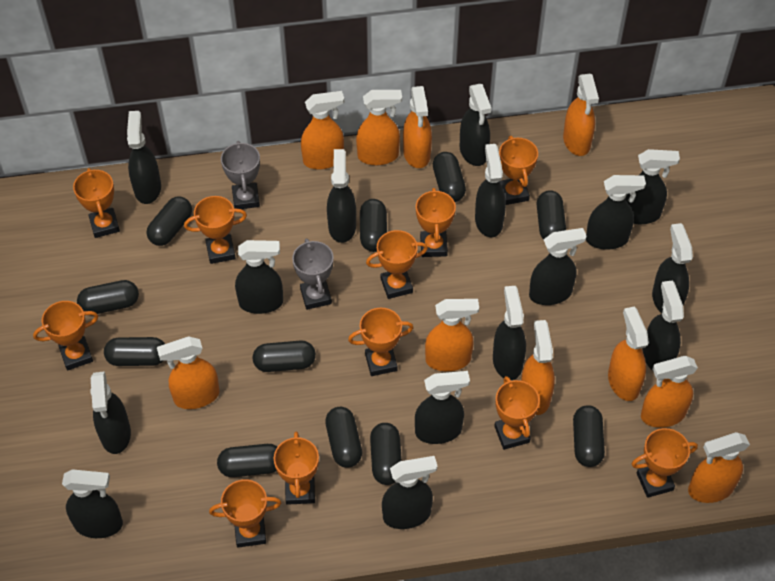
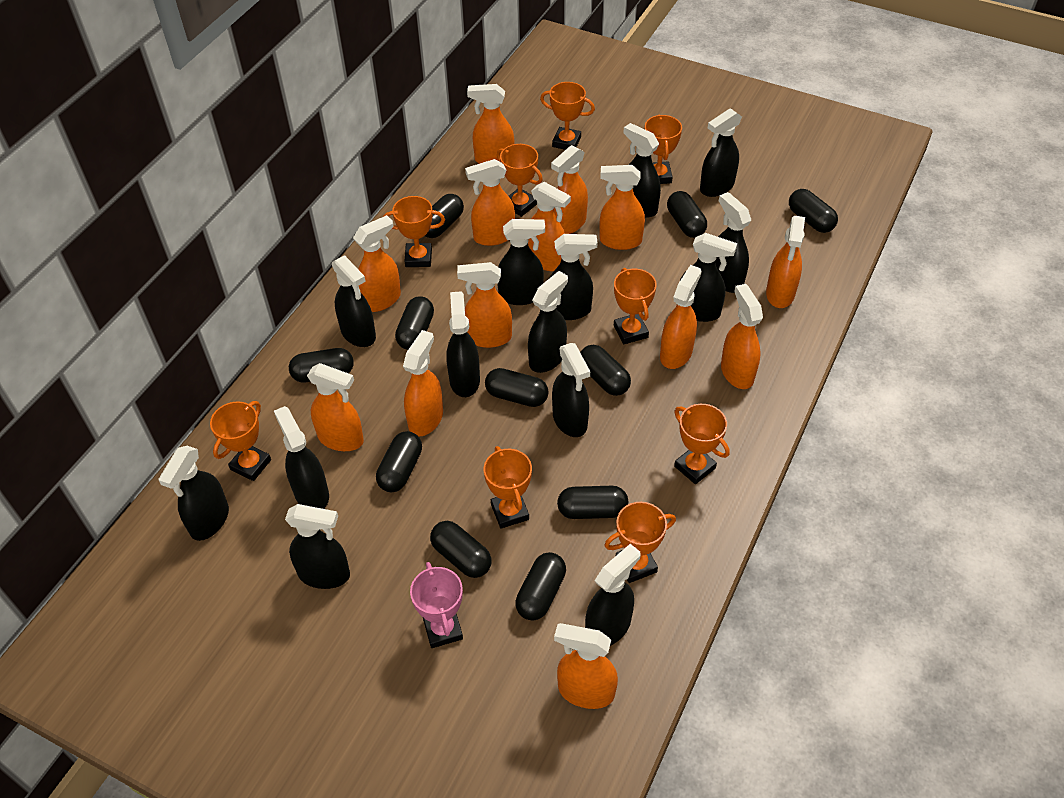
black spray bottle: 15 -> 14
grey trophy: 2 -> 0
orange spray bottle: 10 -> 13
orange trophy: 11 -> 9
pink trophy: 0 -> 1

